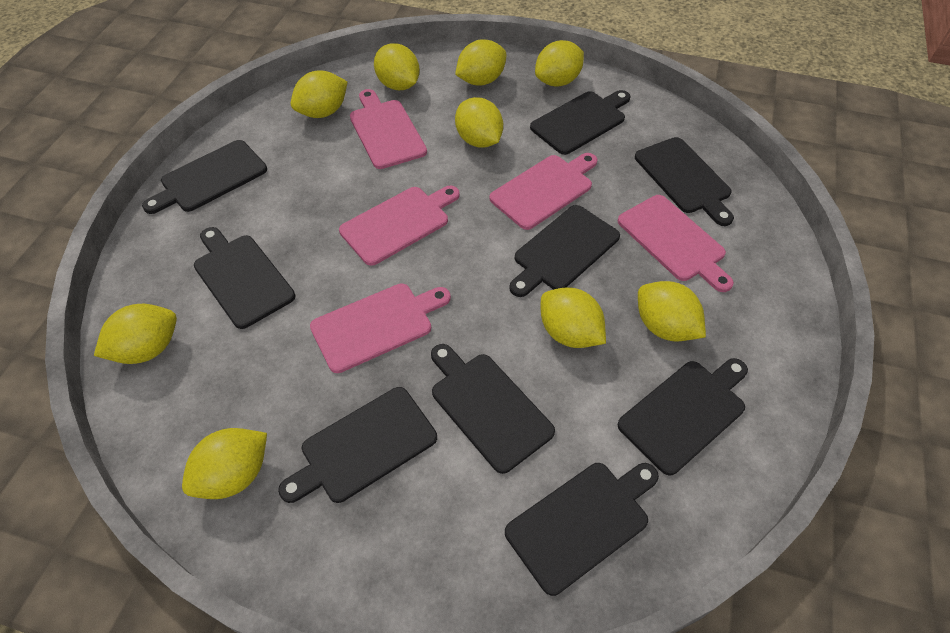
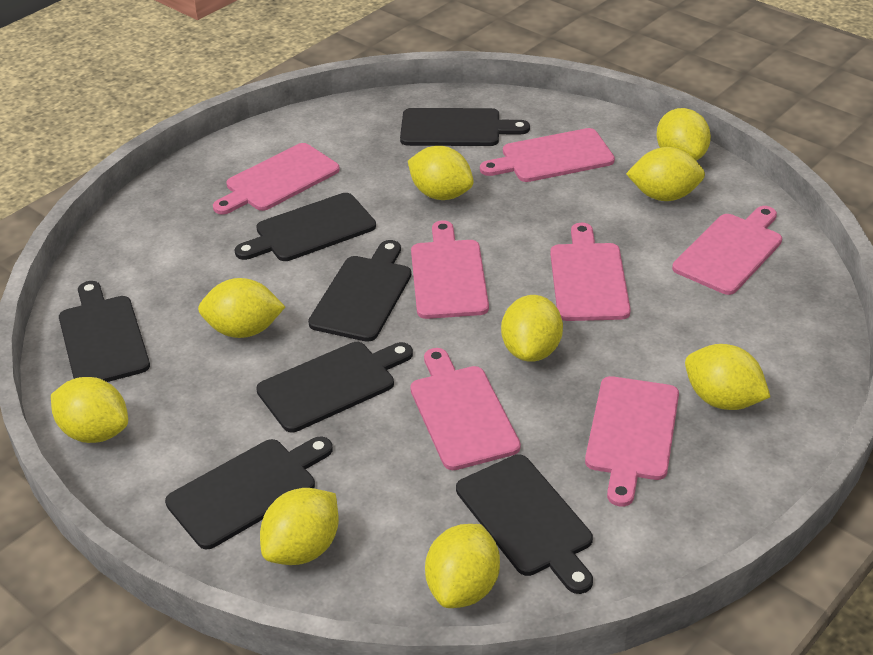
black cutting board: 9 -> 7
pink cutting board: 5 -> 7

